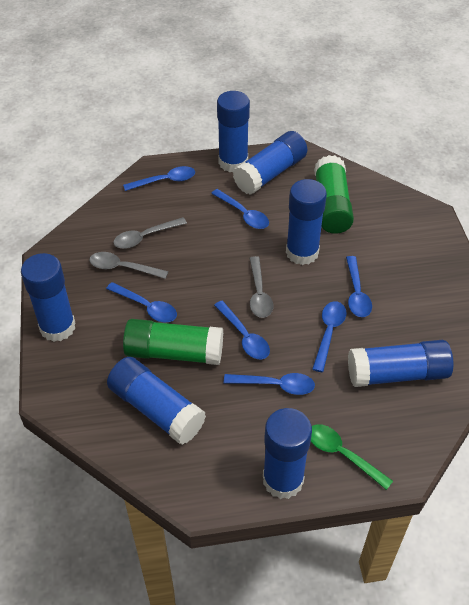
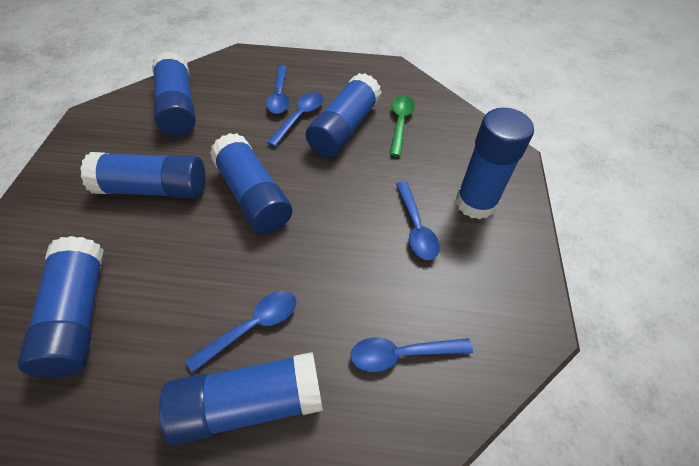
blue spoon: 7 -> 5
green glue stick: 2 -> 0
grey spoon: 3 -> 0

